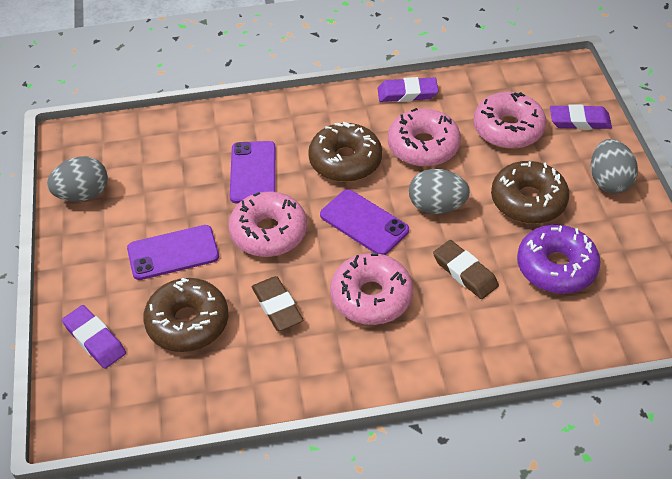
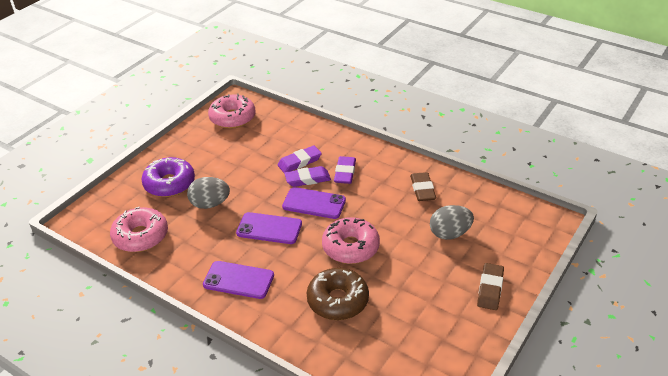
brown donut: 3 -> 1
grey egg: 3 -> 2
pink donut: 4 -> 3

